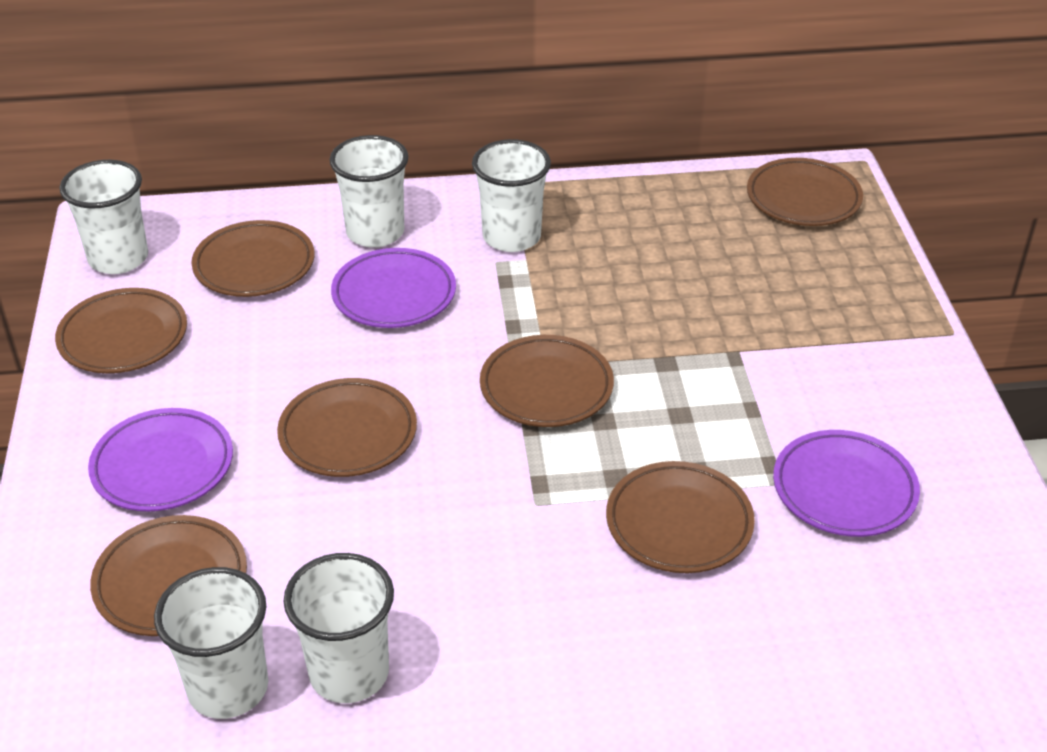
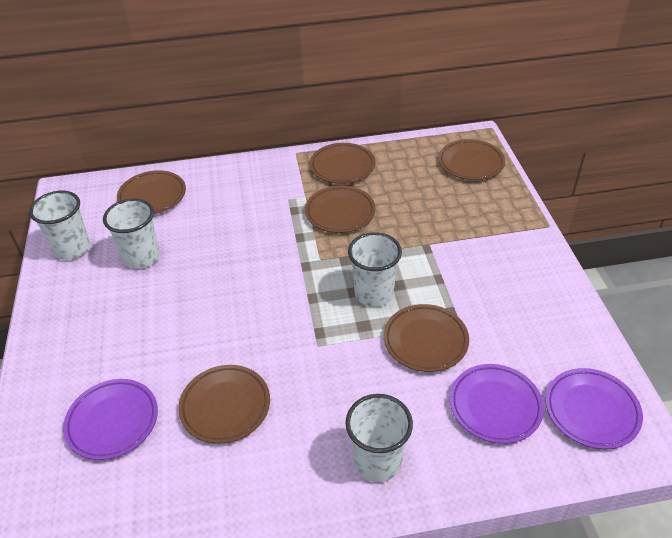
brown plate: 7 -> 6
white cup: 5 -> 4

